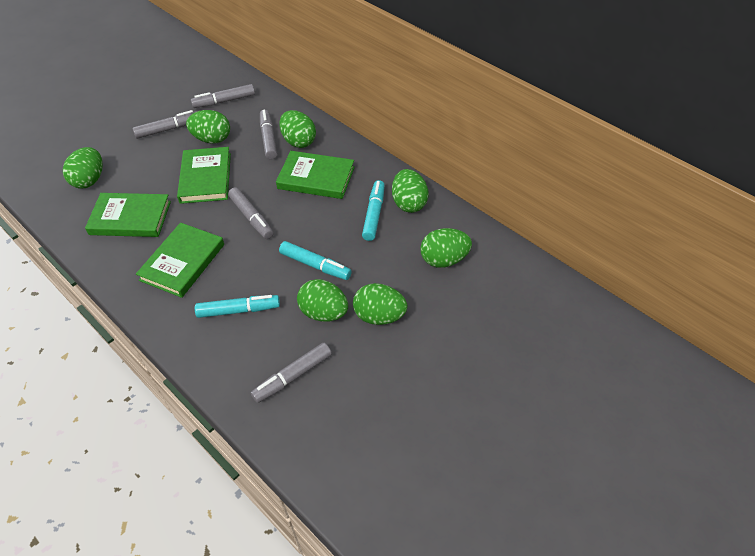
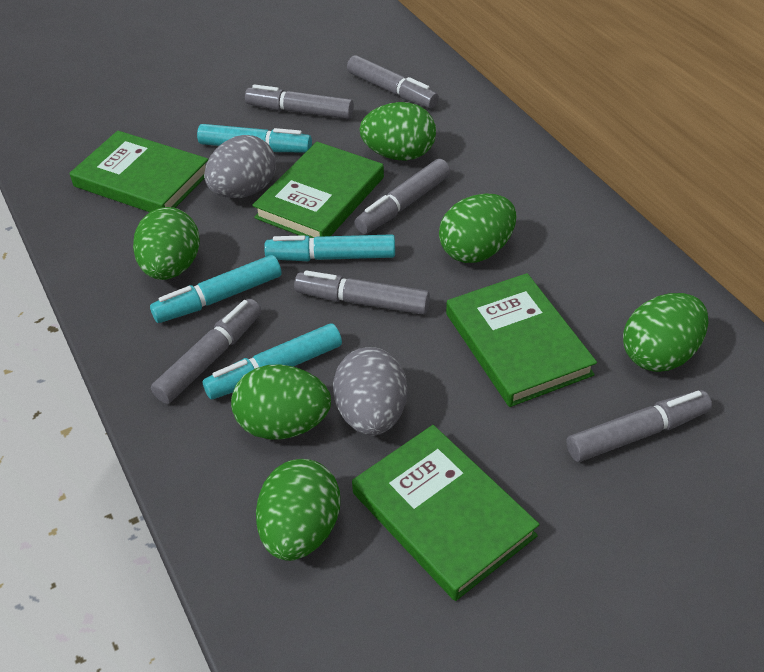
green egg: 7 -> 6
grey egg: 0 -> 2
grey marker: 5 -> 6
turquoise marker: 3 -> 4

